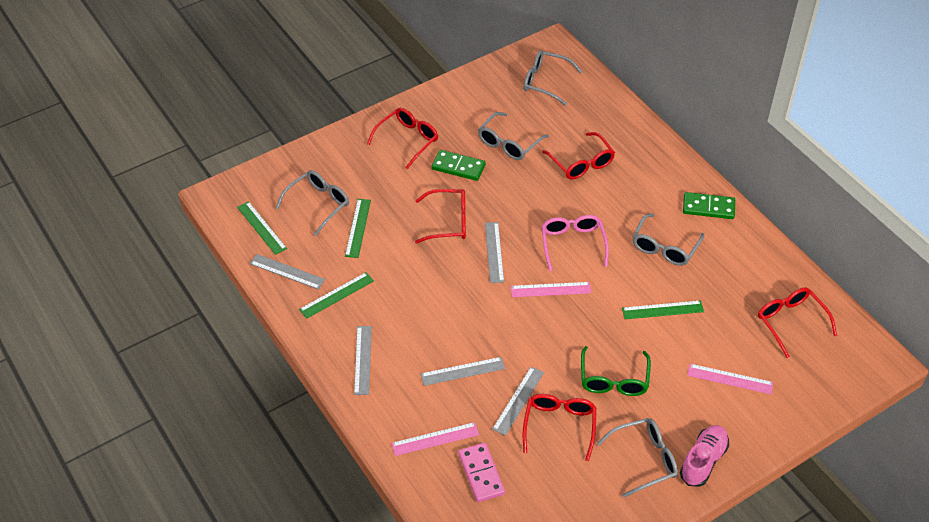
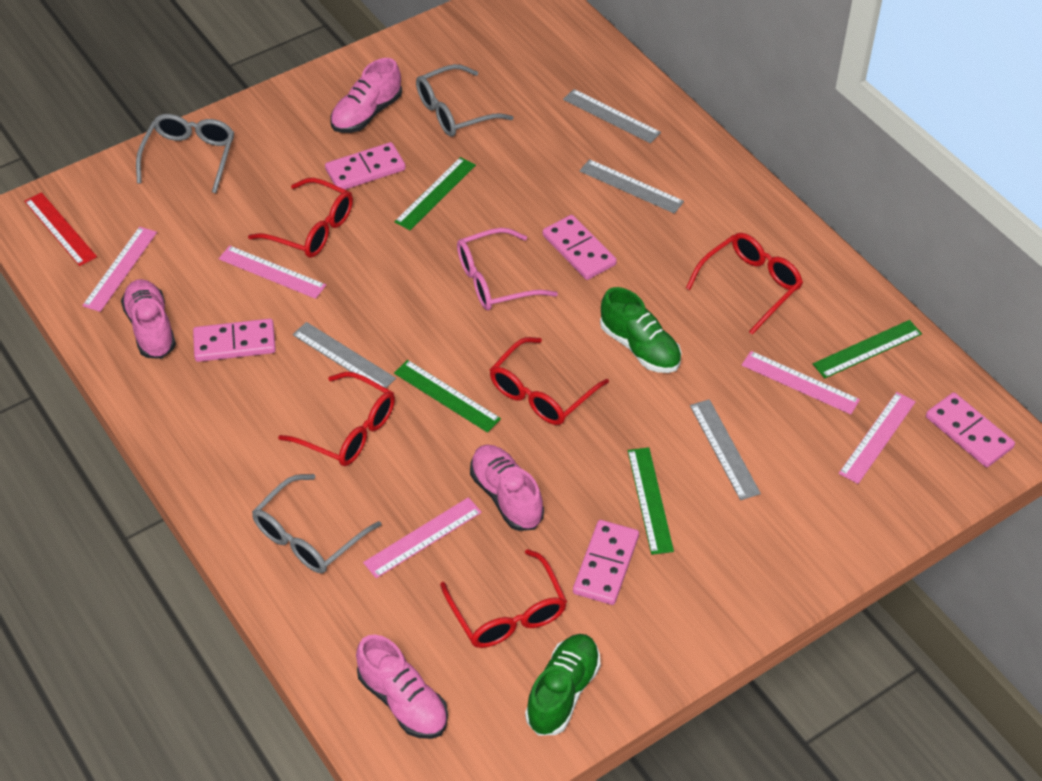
green domino: 2 -> 0
green glasses: 1 -> 0
green shoe: 0 -> 2
grey glasses: 5 -> 3
grey ruler: 5 -> 4
pink domino: 1 -> 5
pink ruler: 3 -> 5
pink shoe: 1 -> 4
red ruler: 0 -> 1

